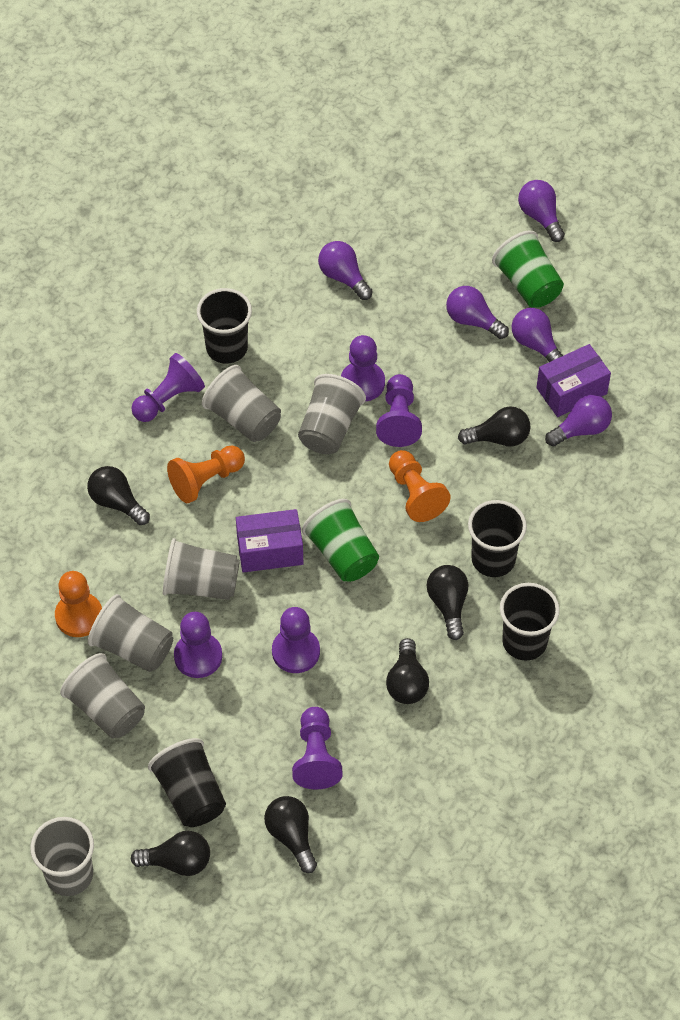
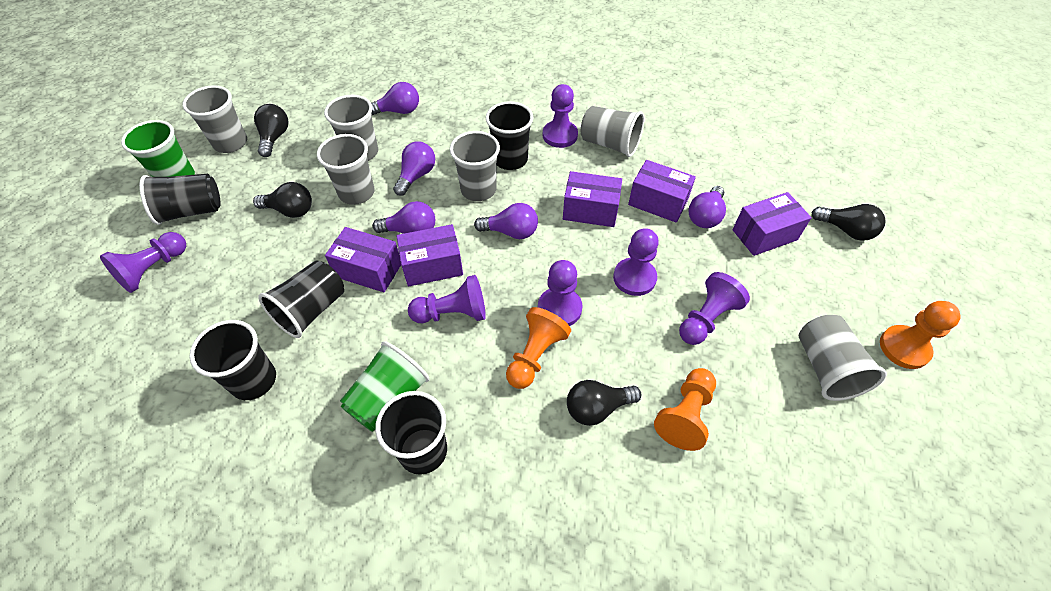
black cup: 4 -> 5
black light bulb: 6 -> 4
purple box: 2 -> 5

